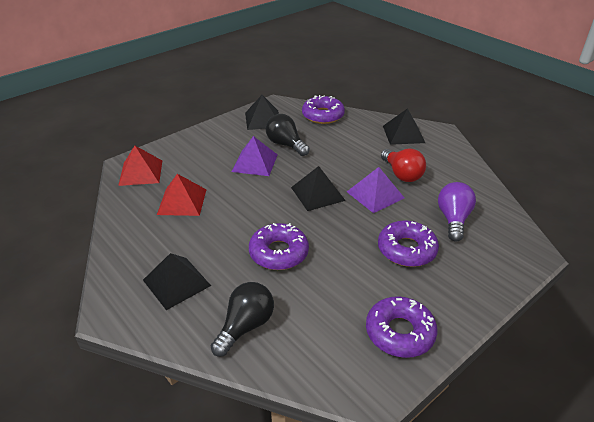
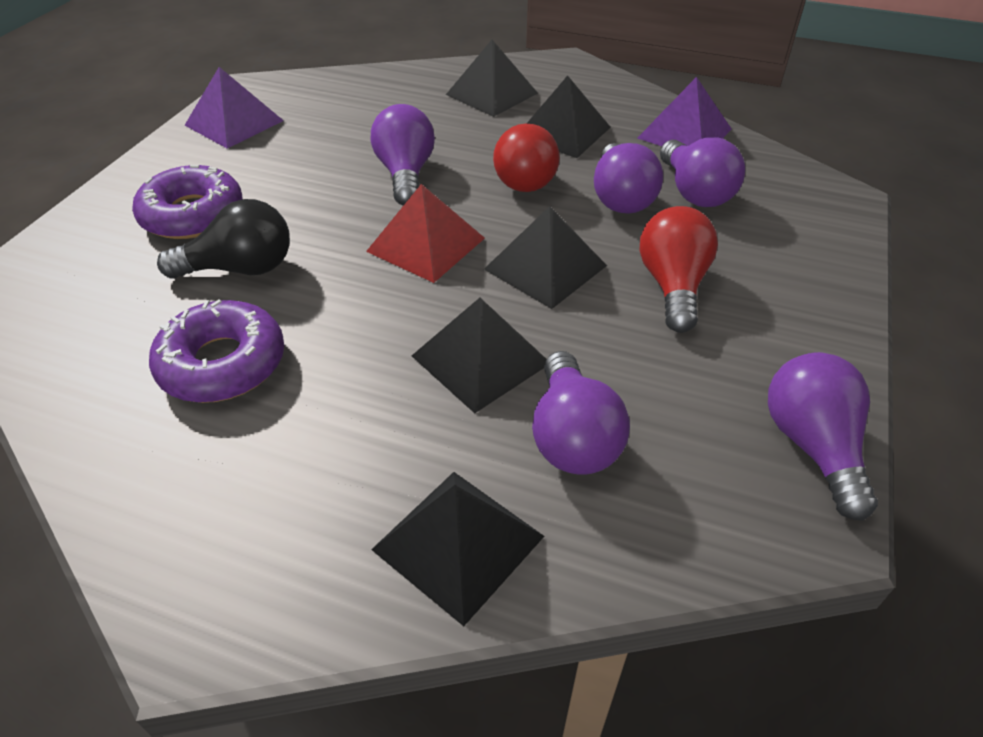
black light bulb: 2 -> 1
black pyramid: 4 -> 5
purple donut: 4 -> 2
purple light bulb: 1 -> 5
red light bulb: 1 -> 2
red pyramid: 2 -> 1

